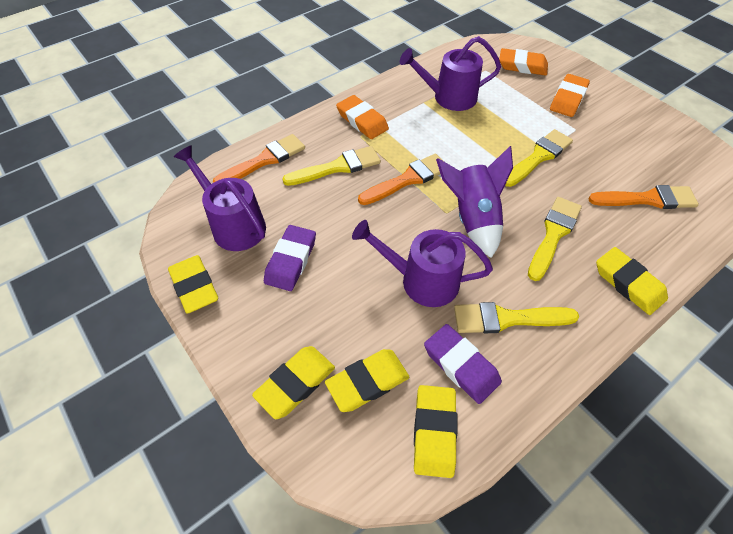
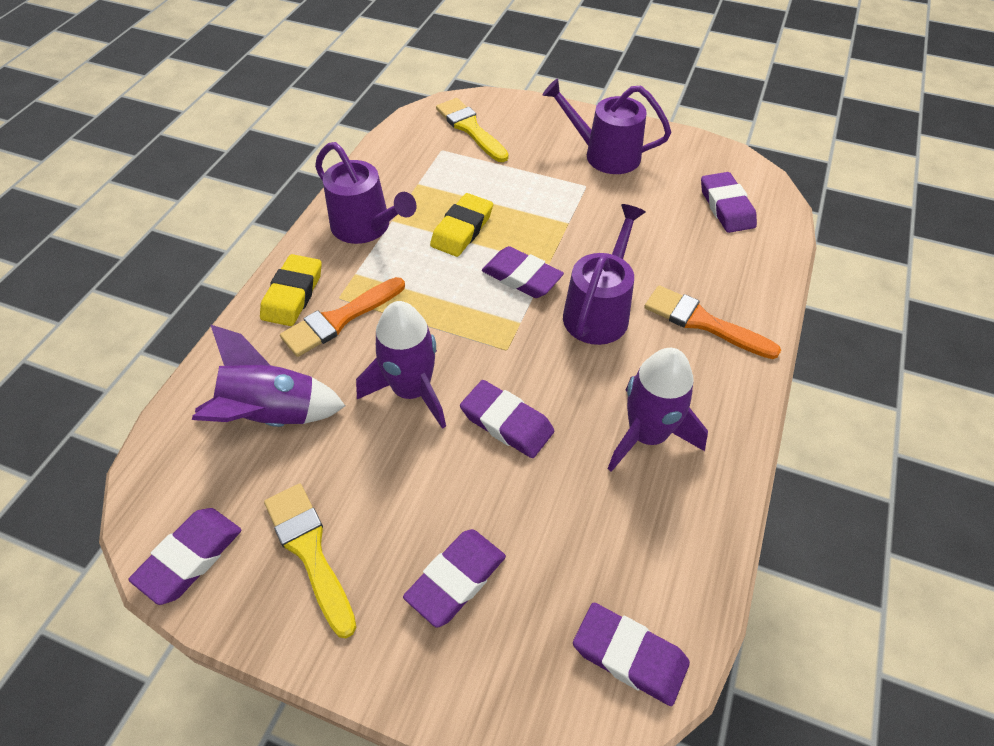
orange brush: 3 -> 2
orange eraser: 3 -> 0
purple eraser: 2 -> 6
purple rocket: 1 -> 3
yellow brush: 4 -> 2
yellow eraser: 5 -> 2

